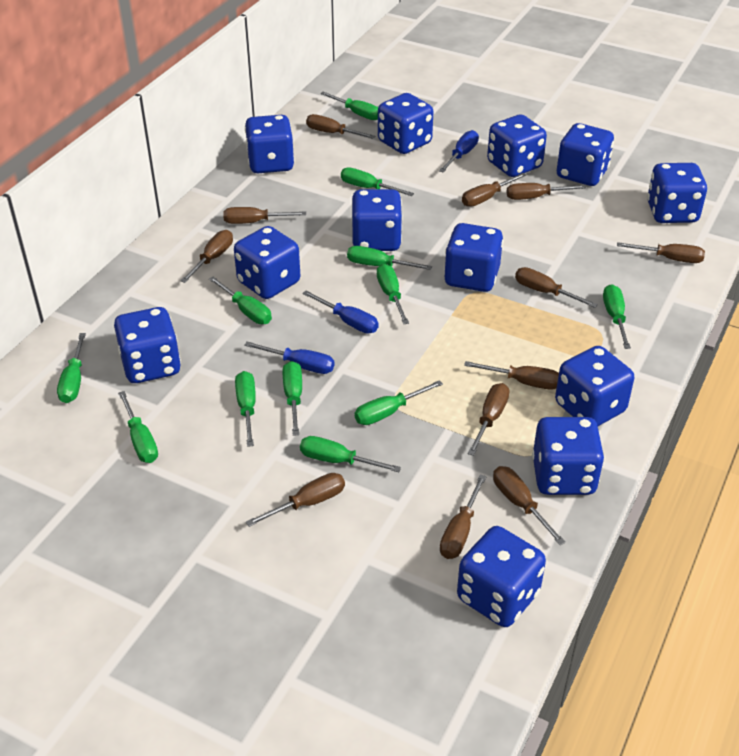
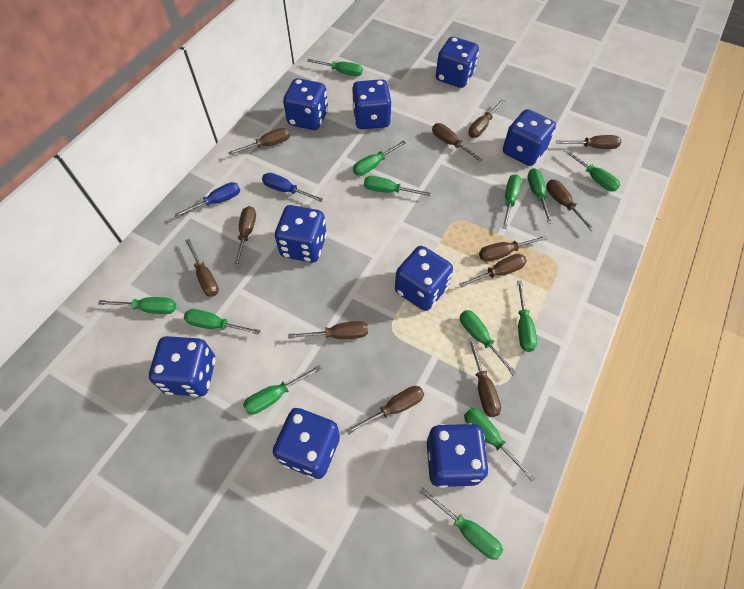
blue dice: 12 -> 9
blue screwdriver: 3 -> 2
green screwdriver: 12 -> 13

